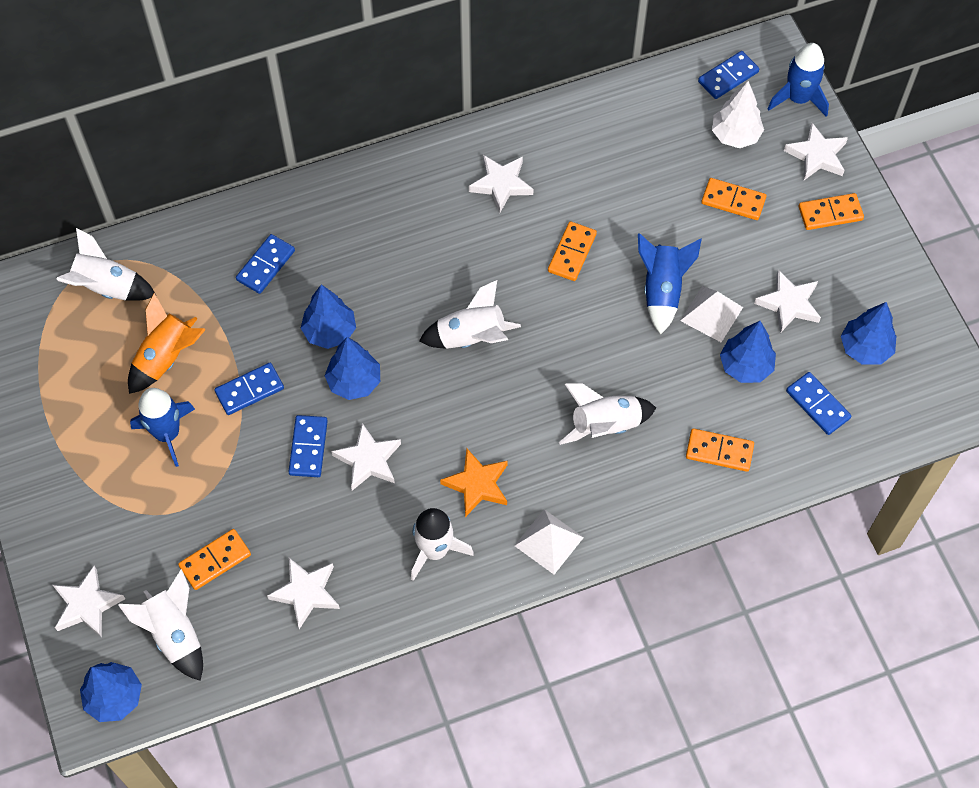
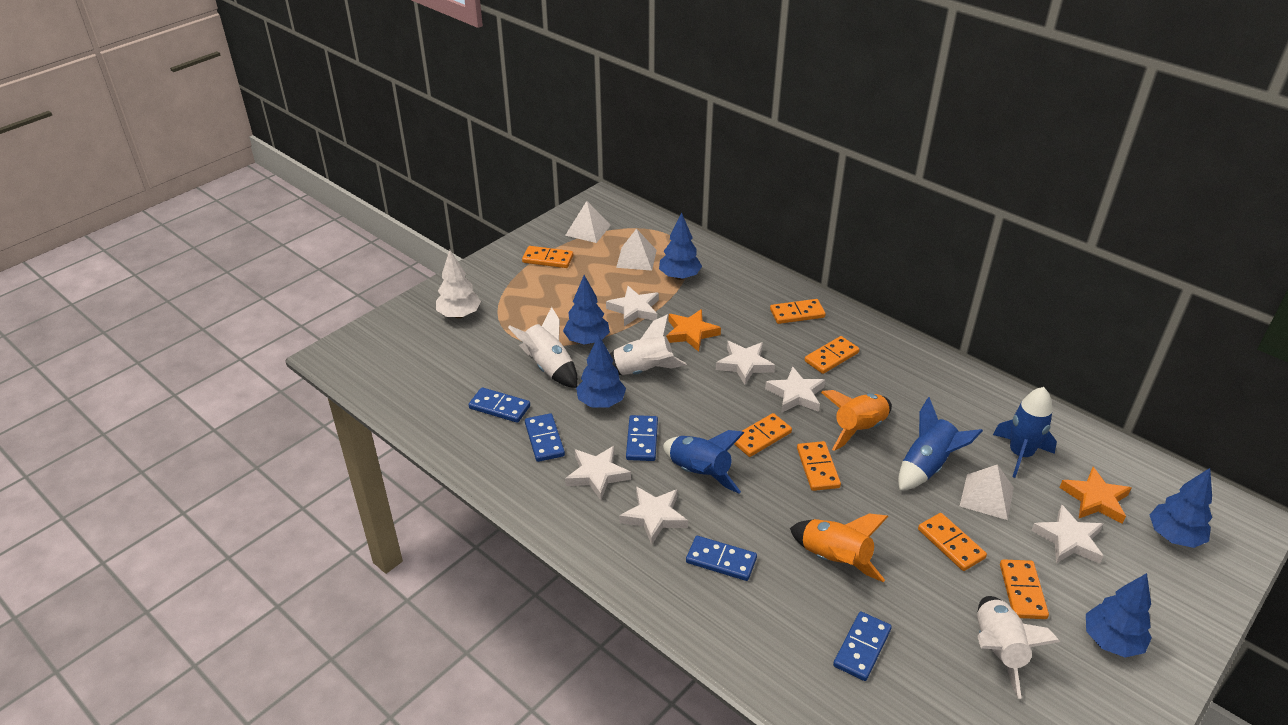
orange domino: 5 -> 7
orange rocket: 1 -> 2
orange star: 1 -> 2
white pyramid: 2 -> 3
white rocket: 5 -> 3

